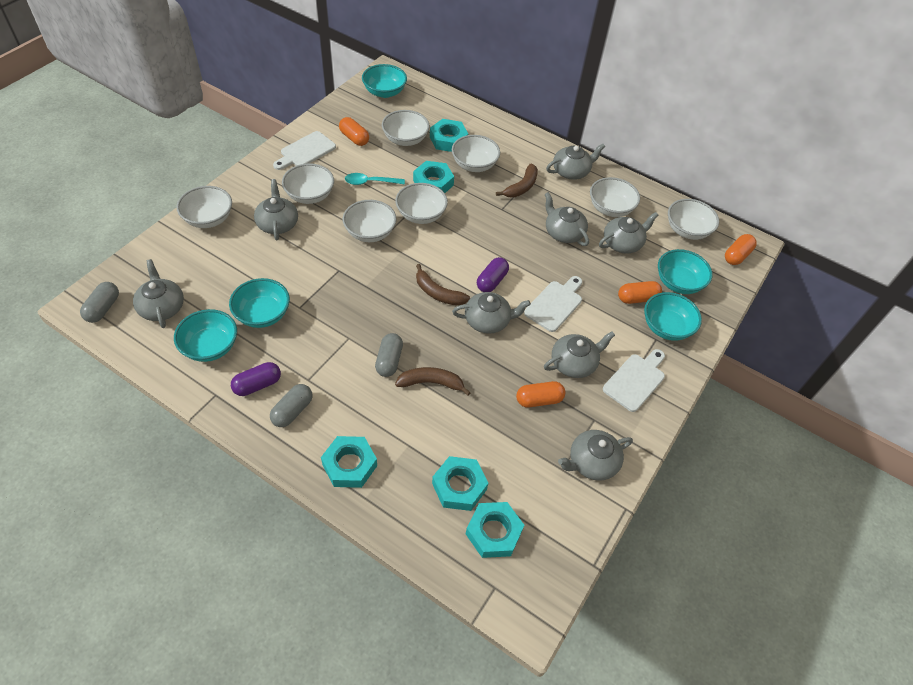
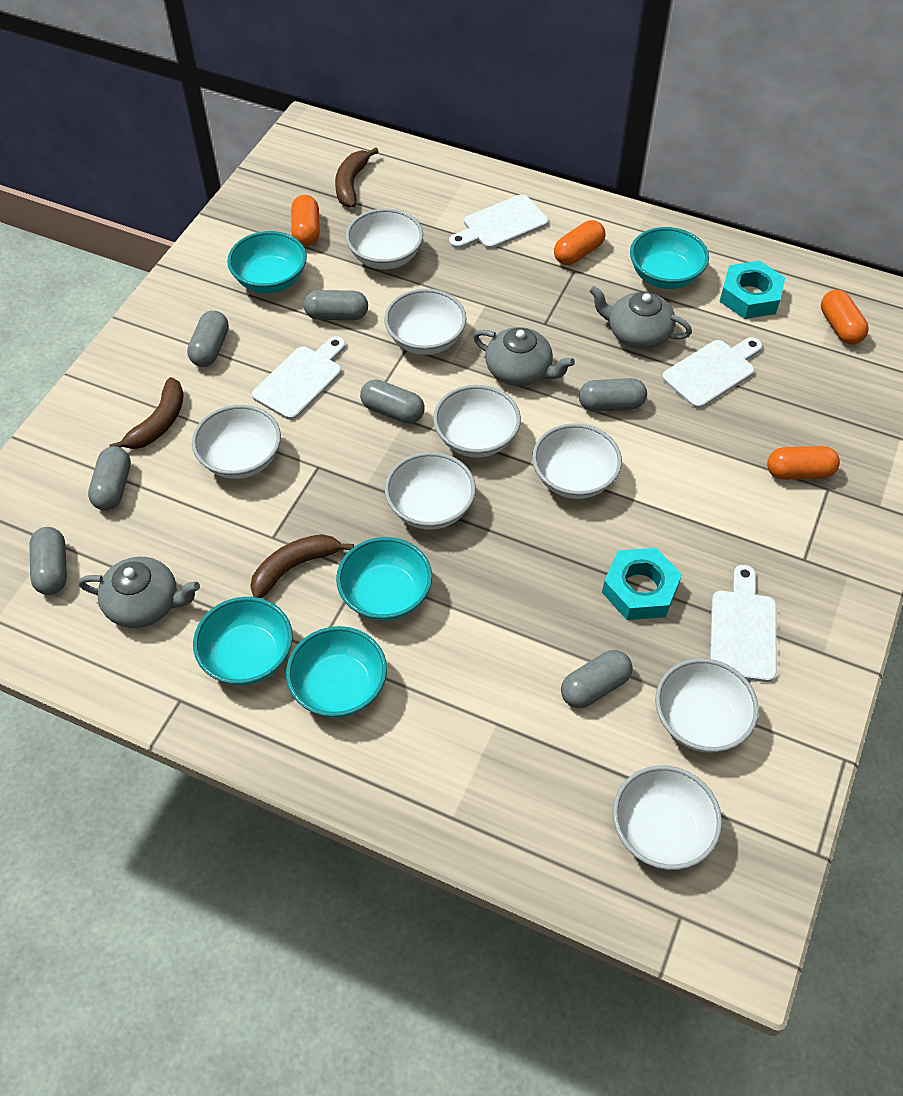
grey capsule: 3 -> 7
grey teapot: 8 -> 3
purple capsule: 2 -> 0
turquoise nut: 5 -> 2
turquoise spoon: 1 -> 0
white cutting board: 3 -> 4

